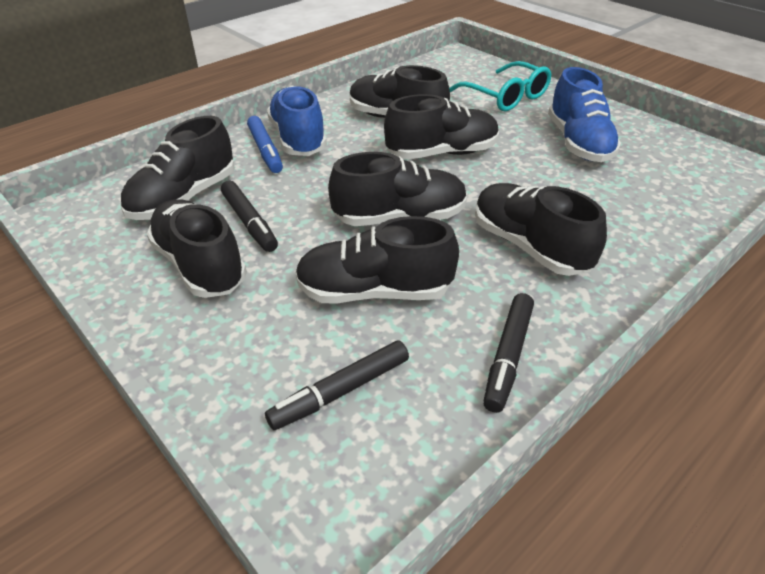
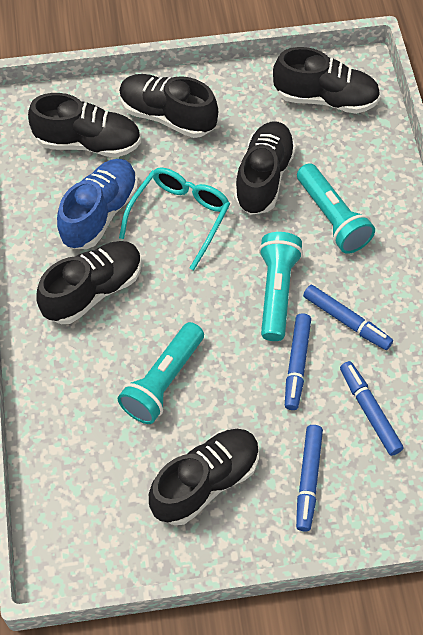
black marker: 3 -> 0
black shoe: 7 -> 6
blue marker: 1 -> 4
blue shoe: 2 -> 1
turquoise flashlight: 0 -> 3

